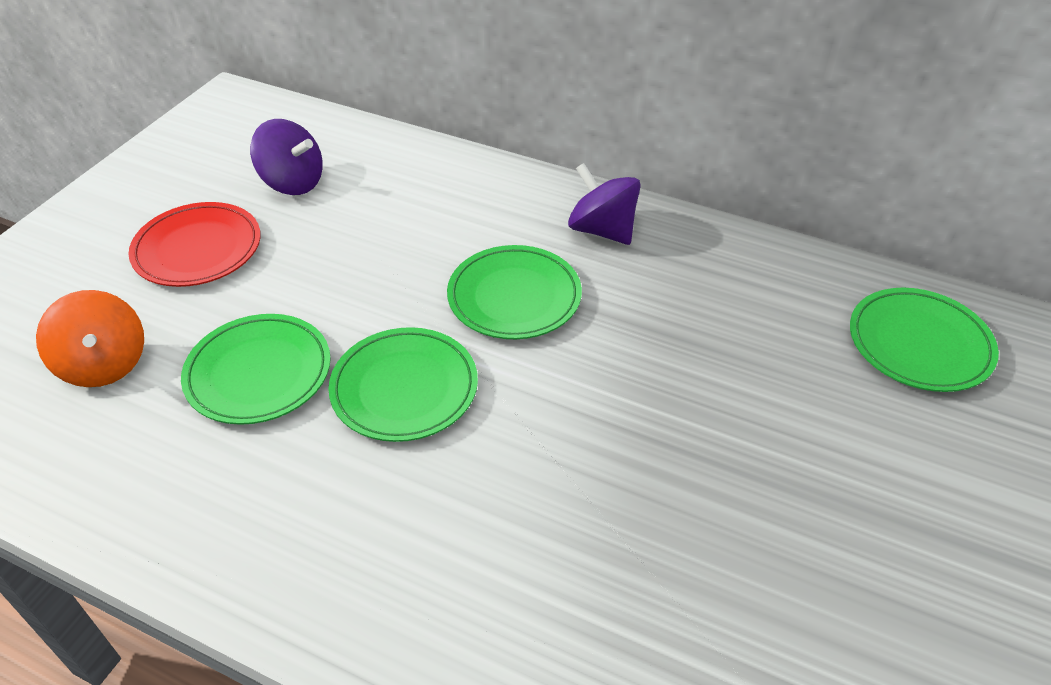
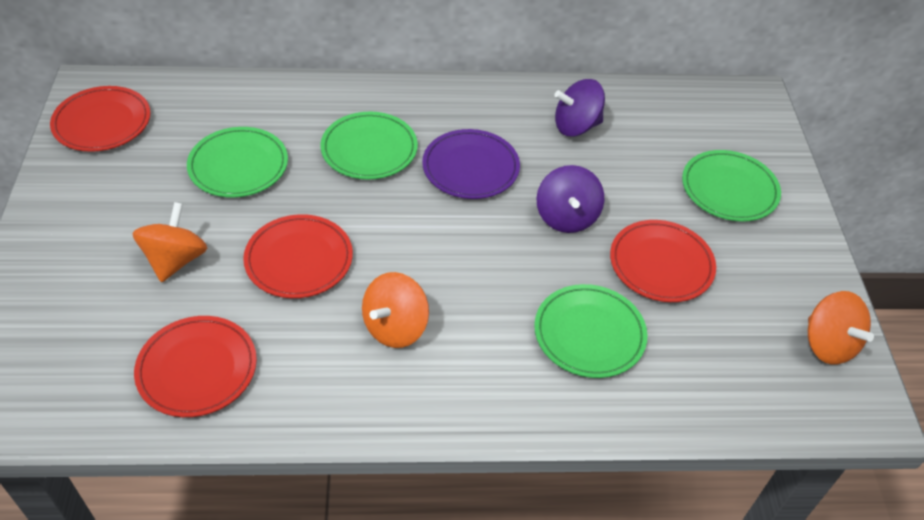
orange spinning top: 1 -> 3
purple plate: 0 -> 1
red plate: 1 -> 4

